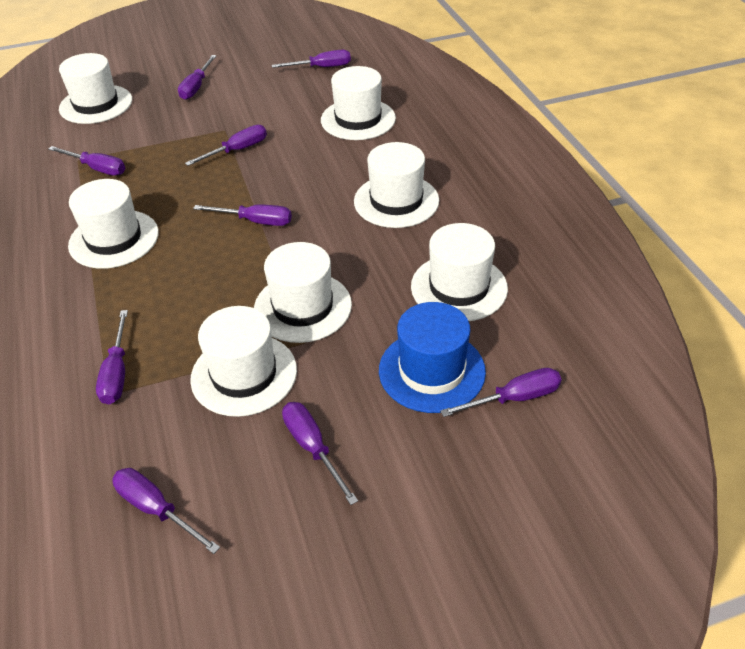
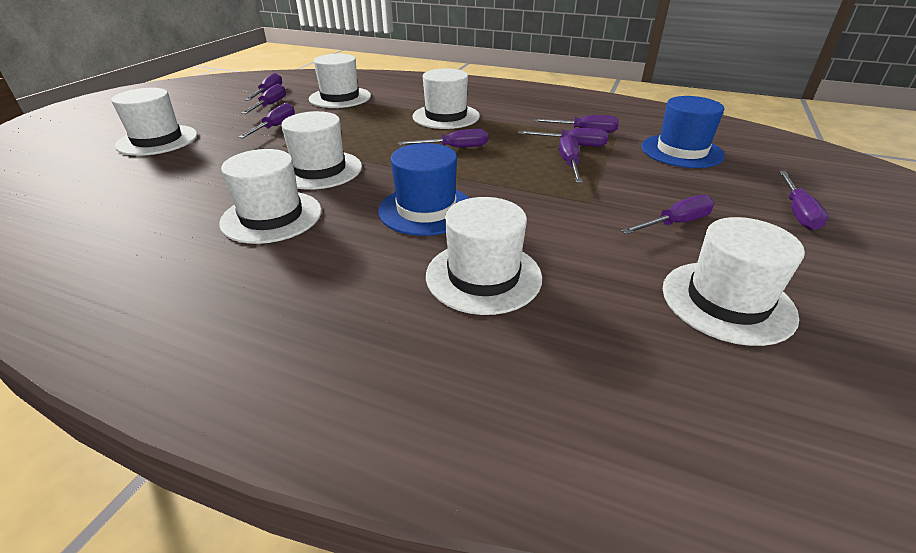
blue hat: 1 -> 2

